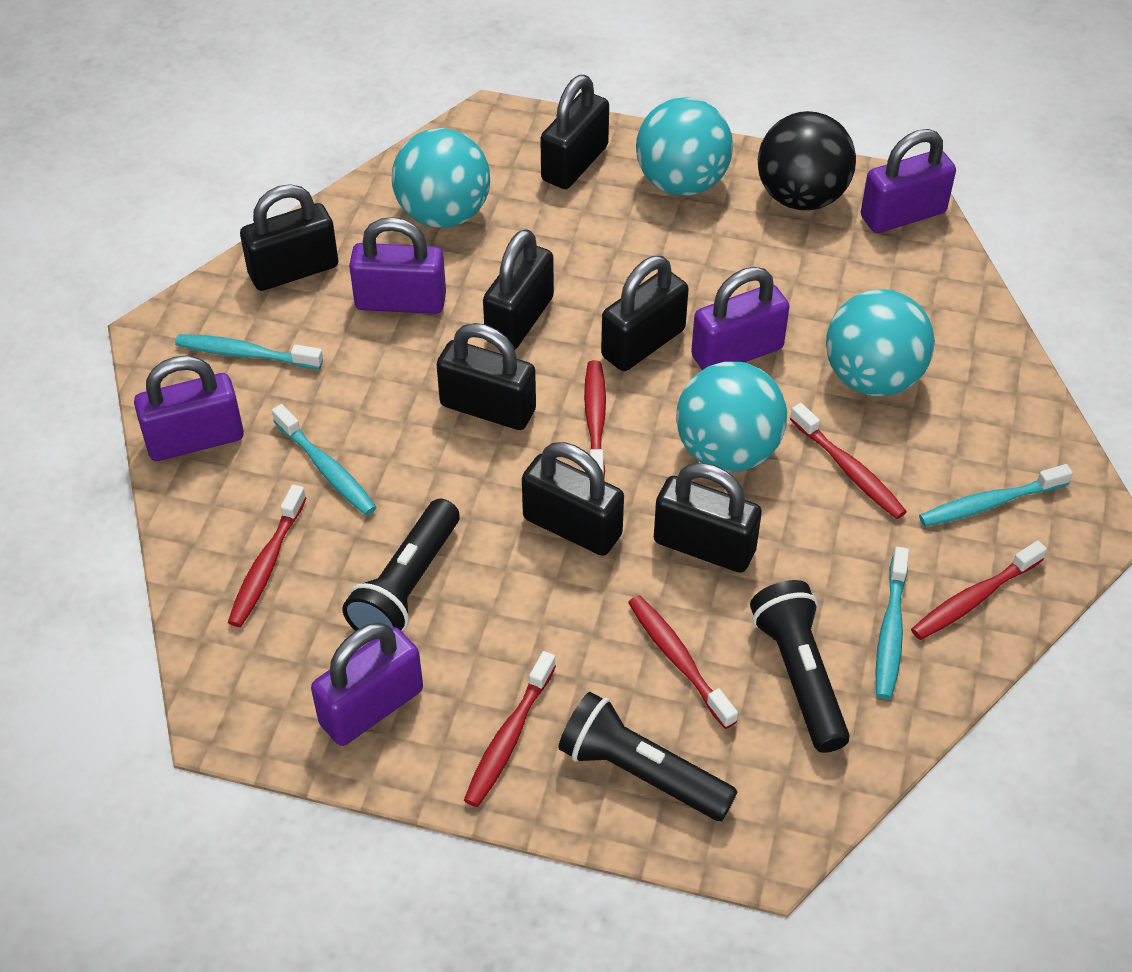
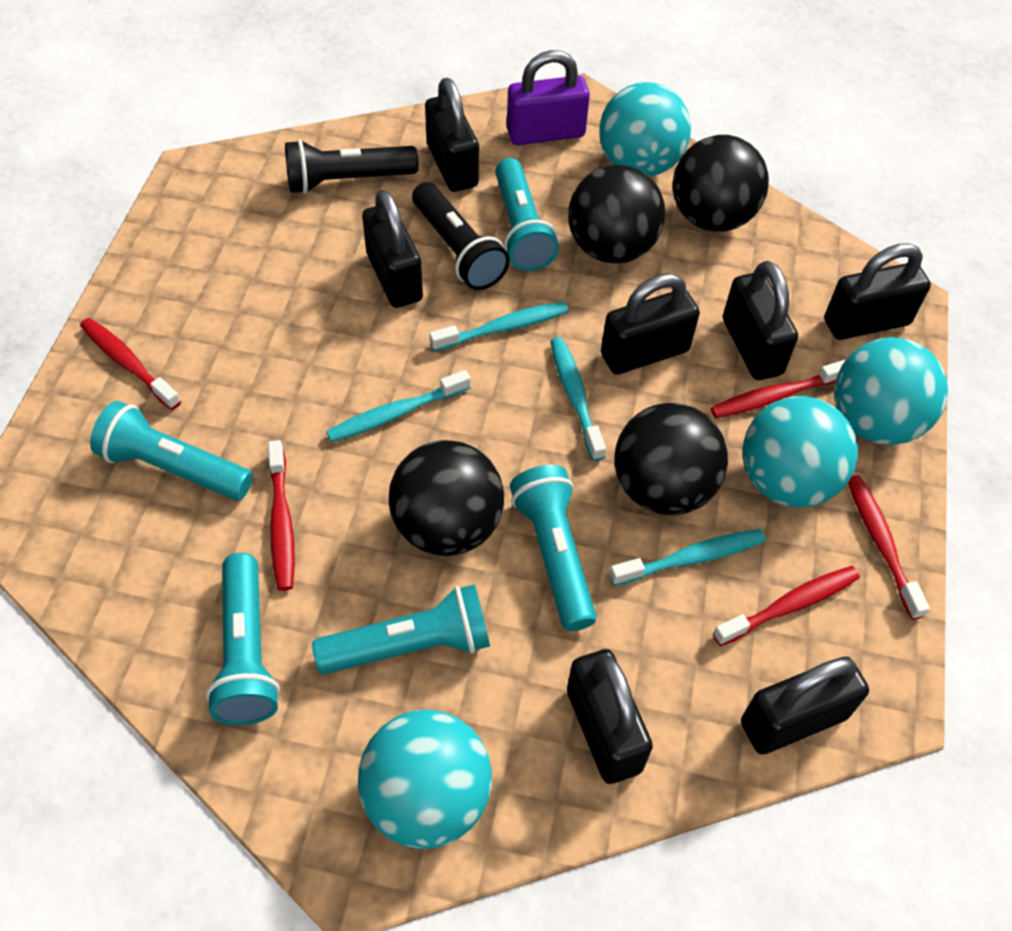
black ball: 1 -> 4
black flashlight: 3 -> 2
purple padlock: 5 -> 1
red toothbrush: 6 -> 5
turquoise flashlight: 0 -> 5

